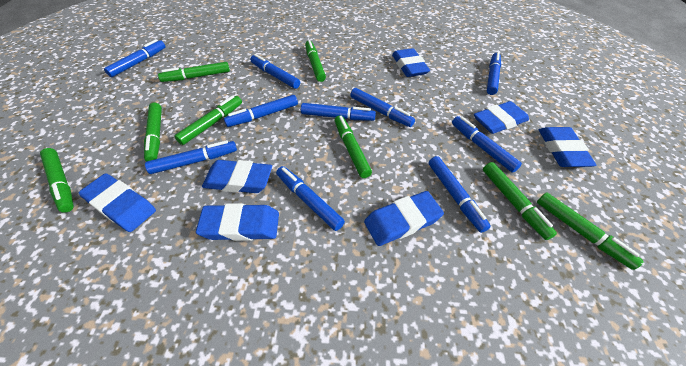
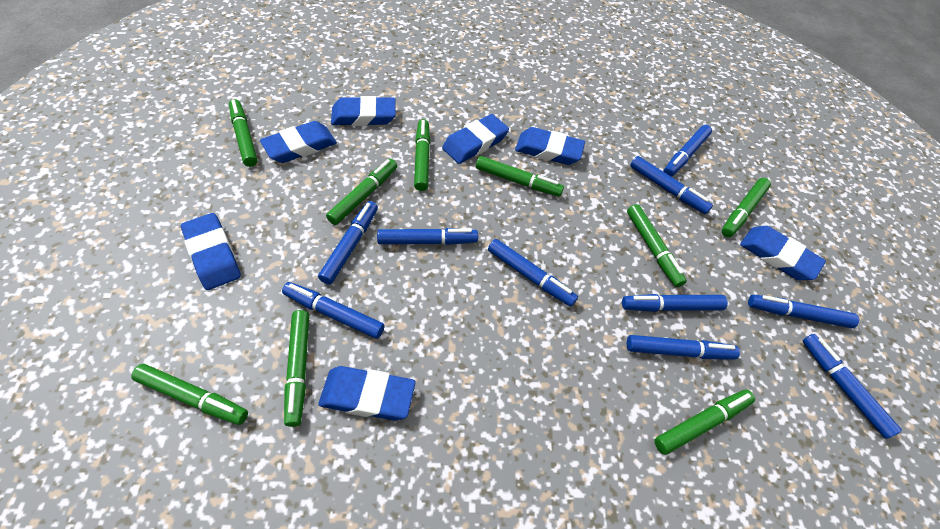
green marker: 8 -> 9

